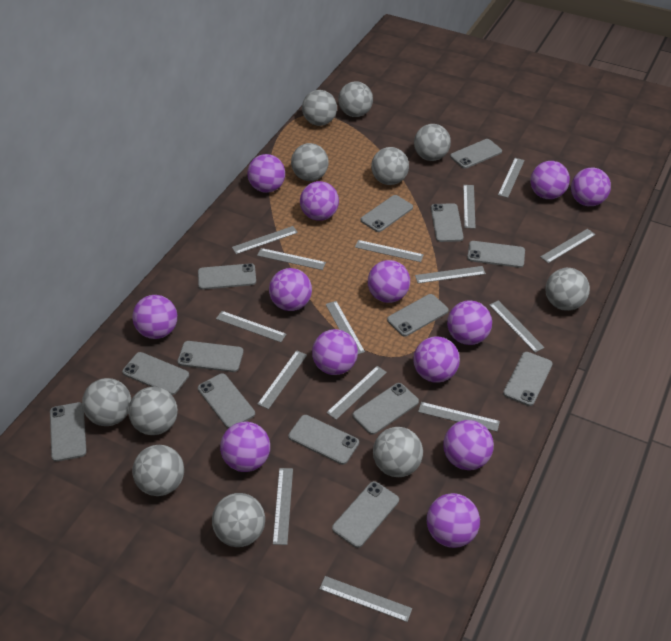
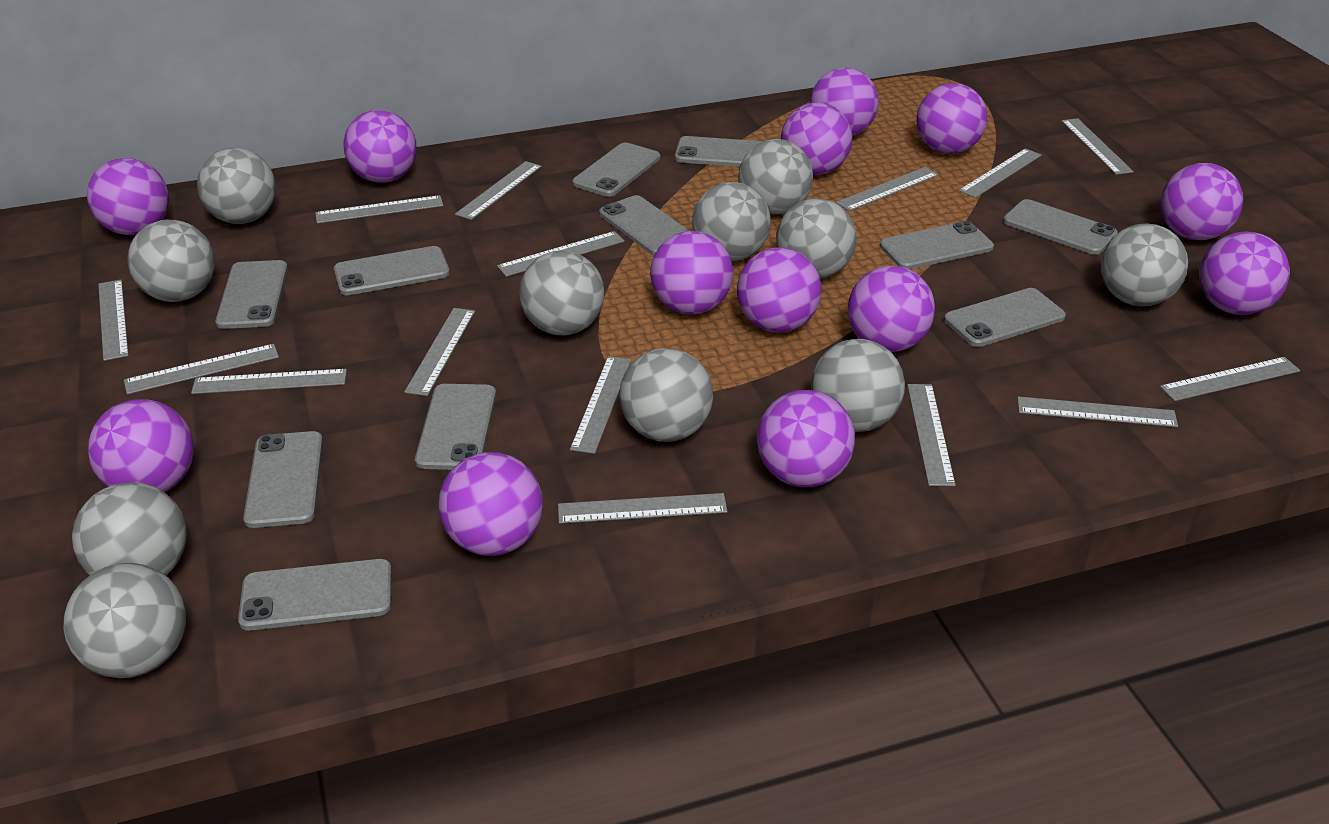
grey phone: 14 -> 11

